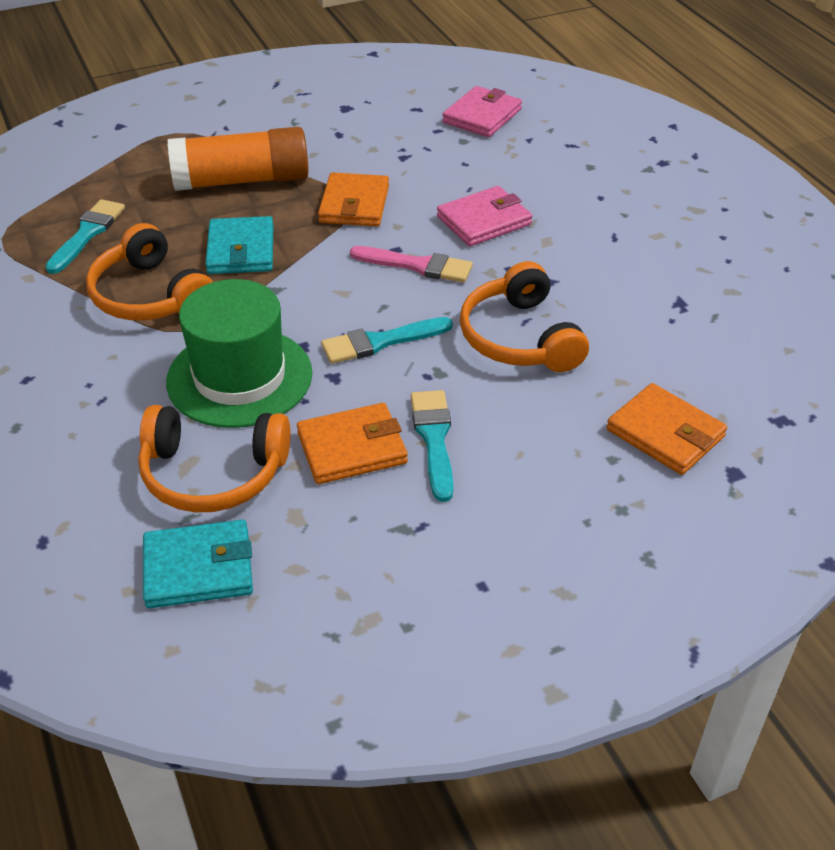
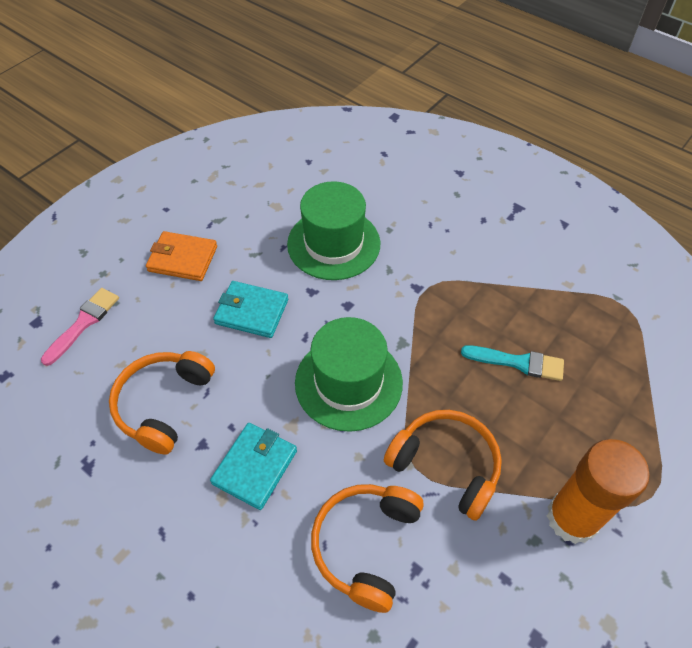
green hat: 1 -> 2
orange wallet: 3 -> 1
pink wallet: 2 -> 0
turquoise brush: 3 -> 1

